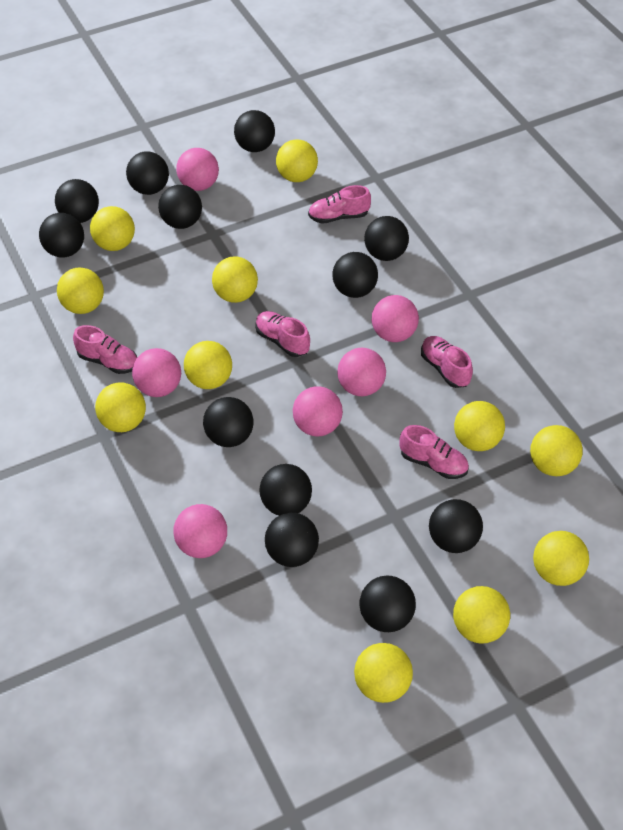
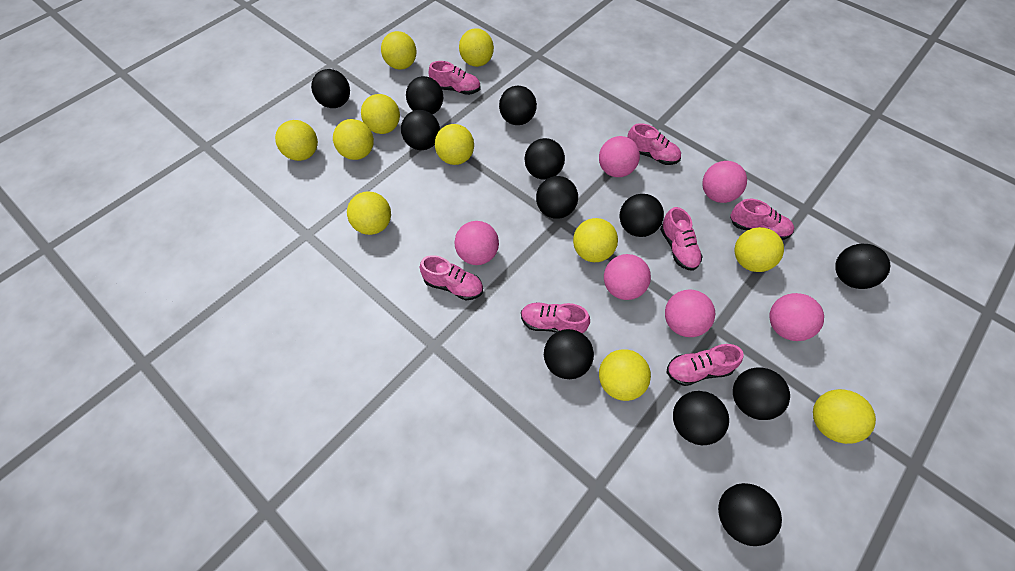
pink shoe: 5 -> 7

